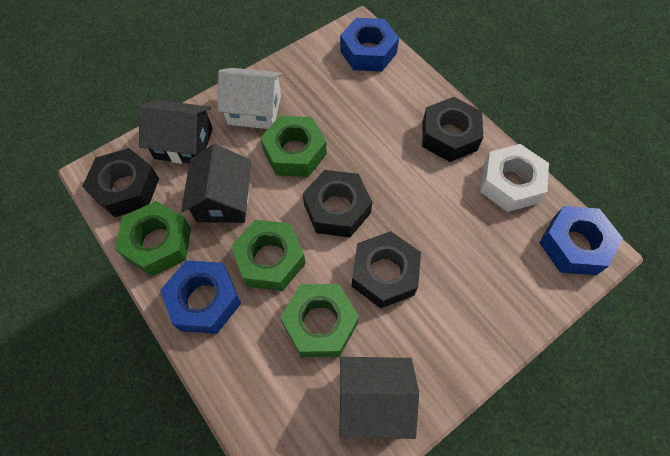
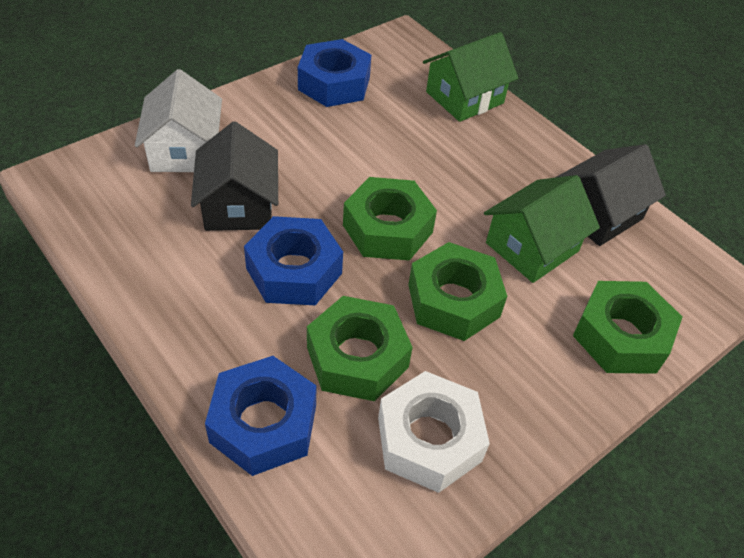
black house: 3 -> 2
black nut: 4 -> 0
green house: 0 -> 2

